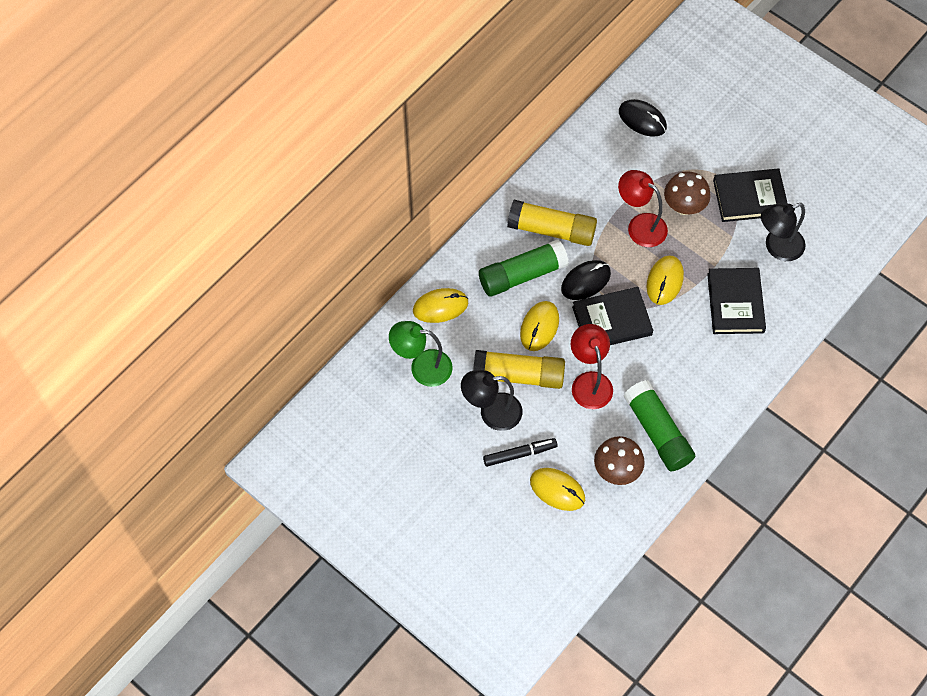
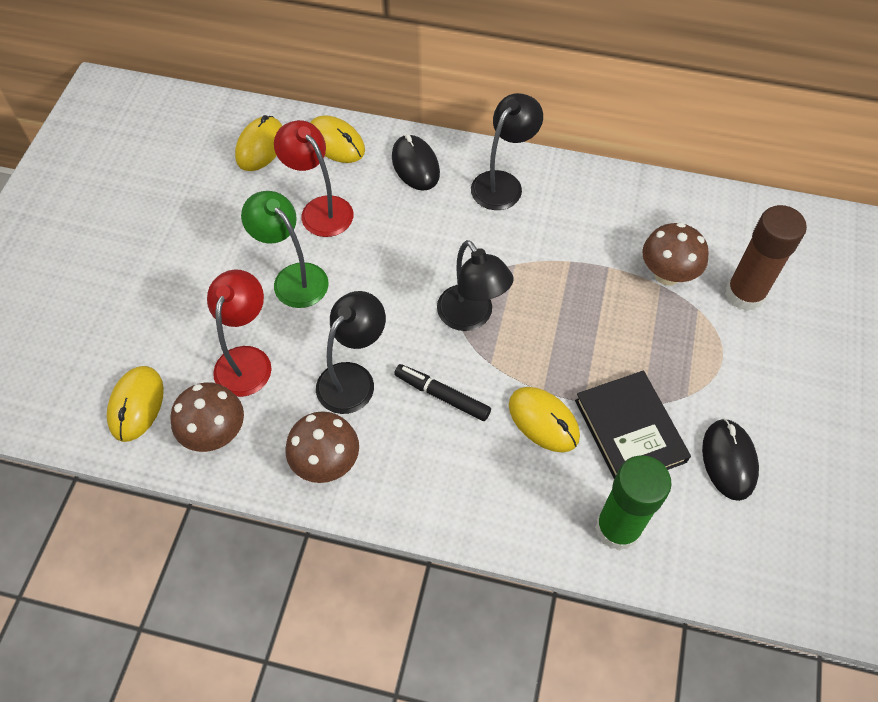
black book: 3 -> 1
black lamp: 2 -> 3
brown glue stick: 0 -> 1
brown mushroom: 2 -> 3
green glue stick: 2 -> 1
yellow glue stick: 2 -> 0

